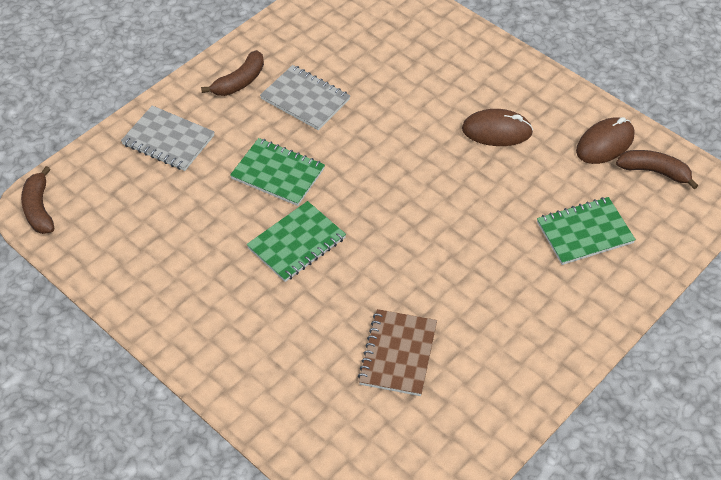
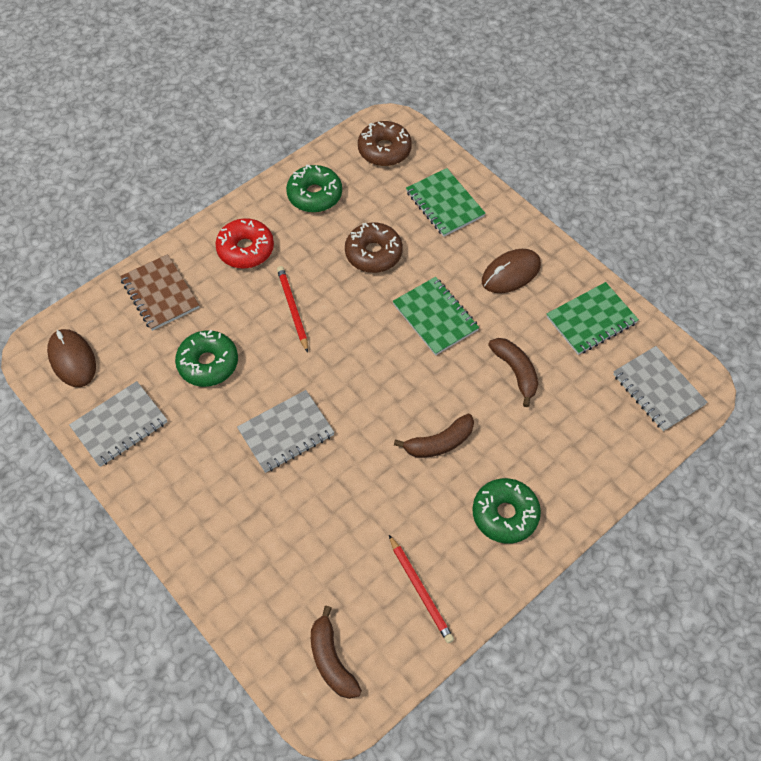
brown donut: 0 -> 2
green donut: 0 -> 3
grey notebook: 2 -> 3
red donut: 0 -> 1
red pencil: 0 -> 2

